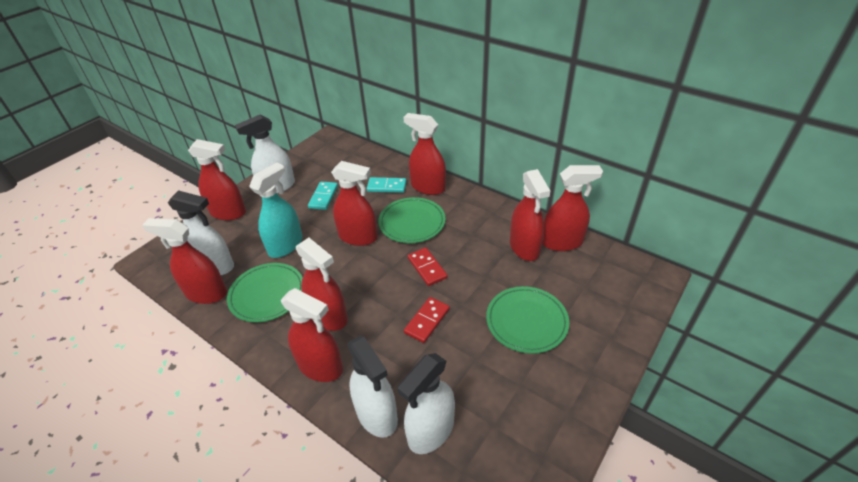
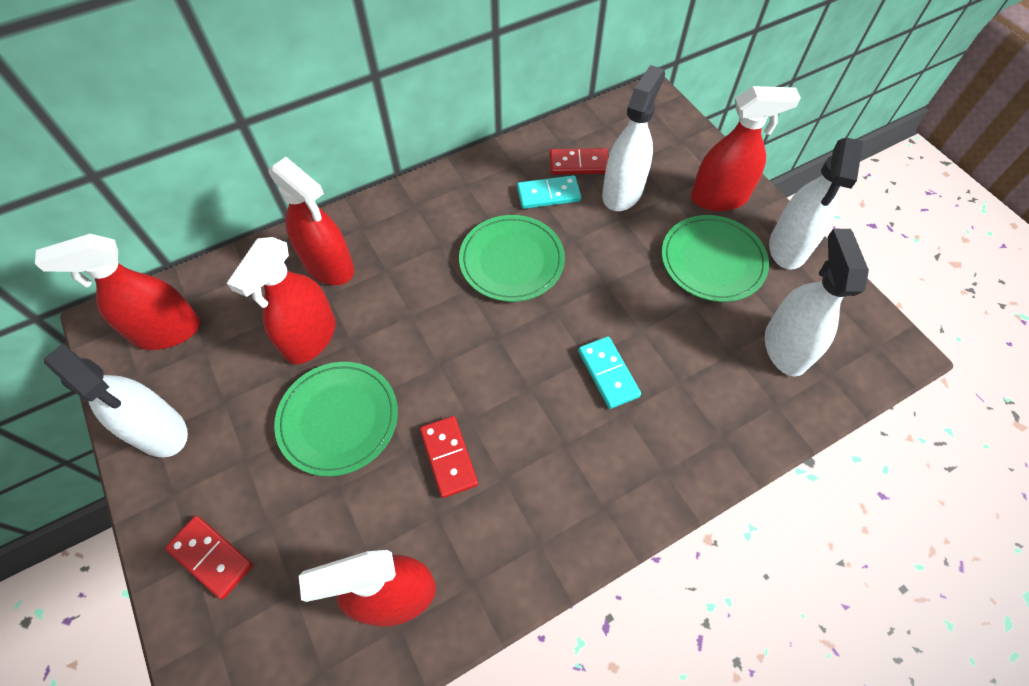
red domino: 2 -> 3
red spray bottle: 8 -> 5
turquoise spray bottle: 1 -> 0

